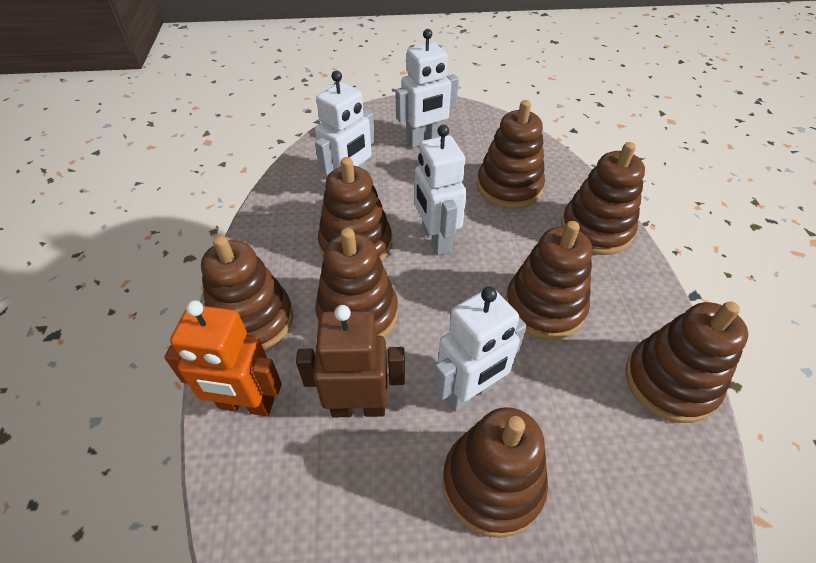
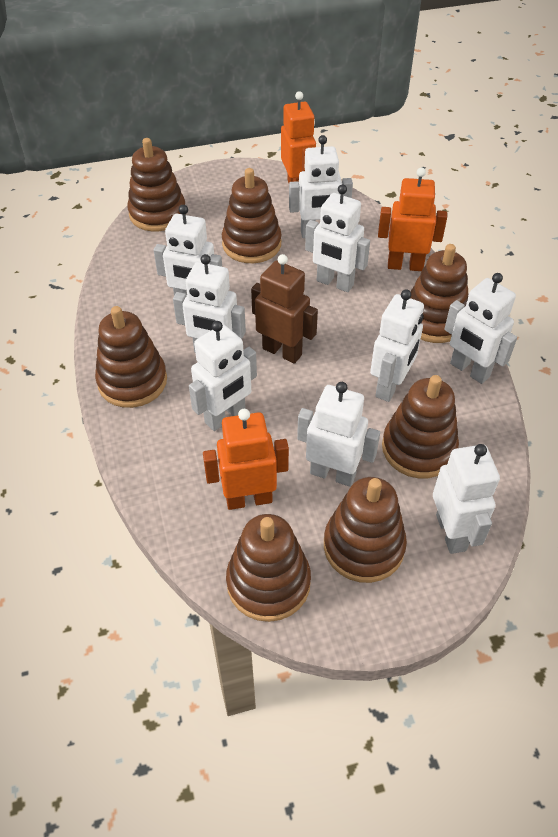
brown stacking toy: 8 -> 7
orange robot: 1 -> 3
white robot: 4 -> 9

